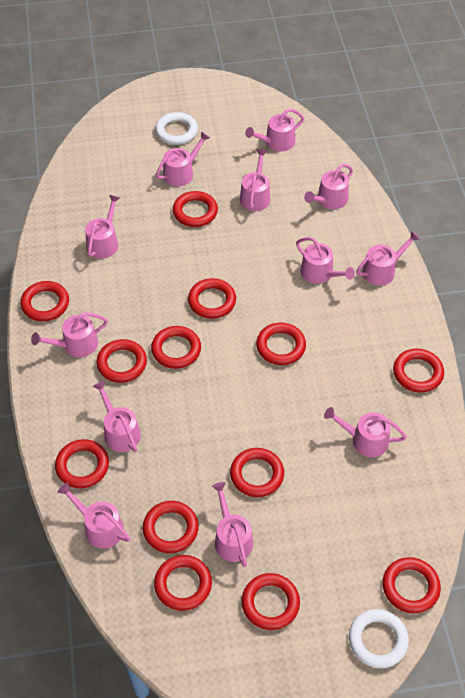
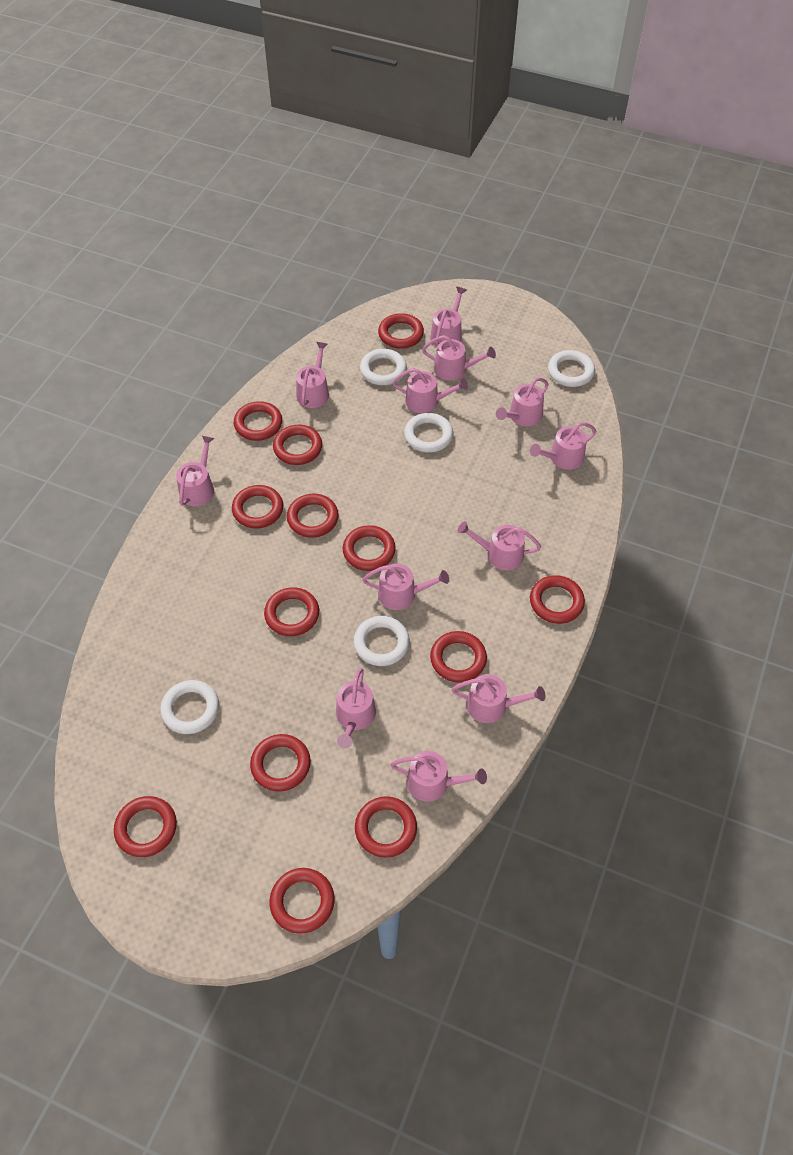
white ring: 2 -> 5

